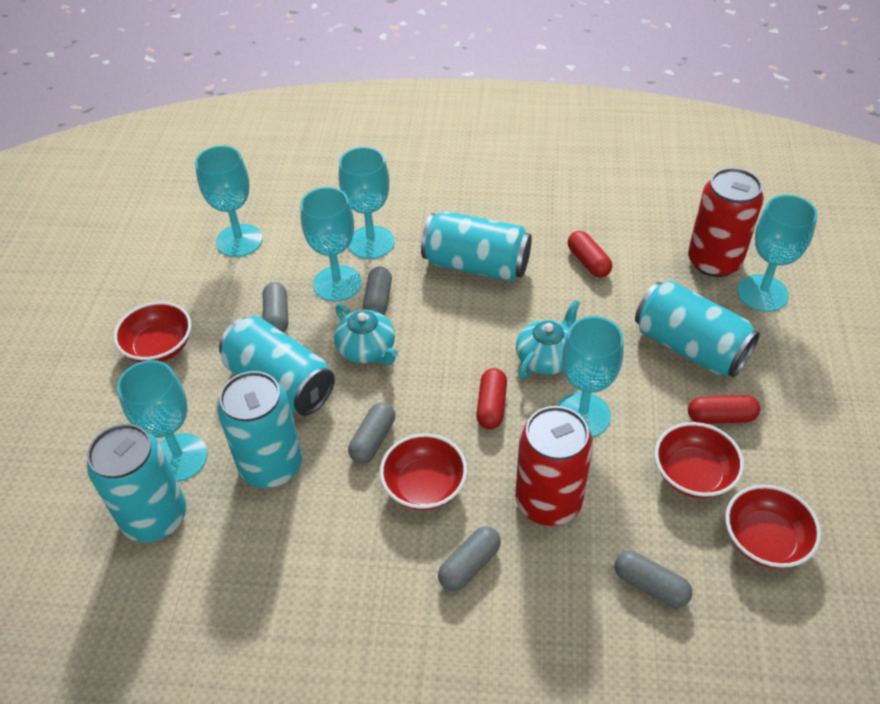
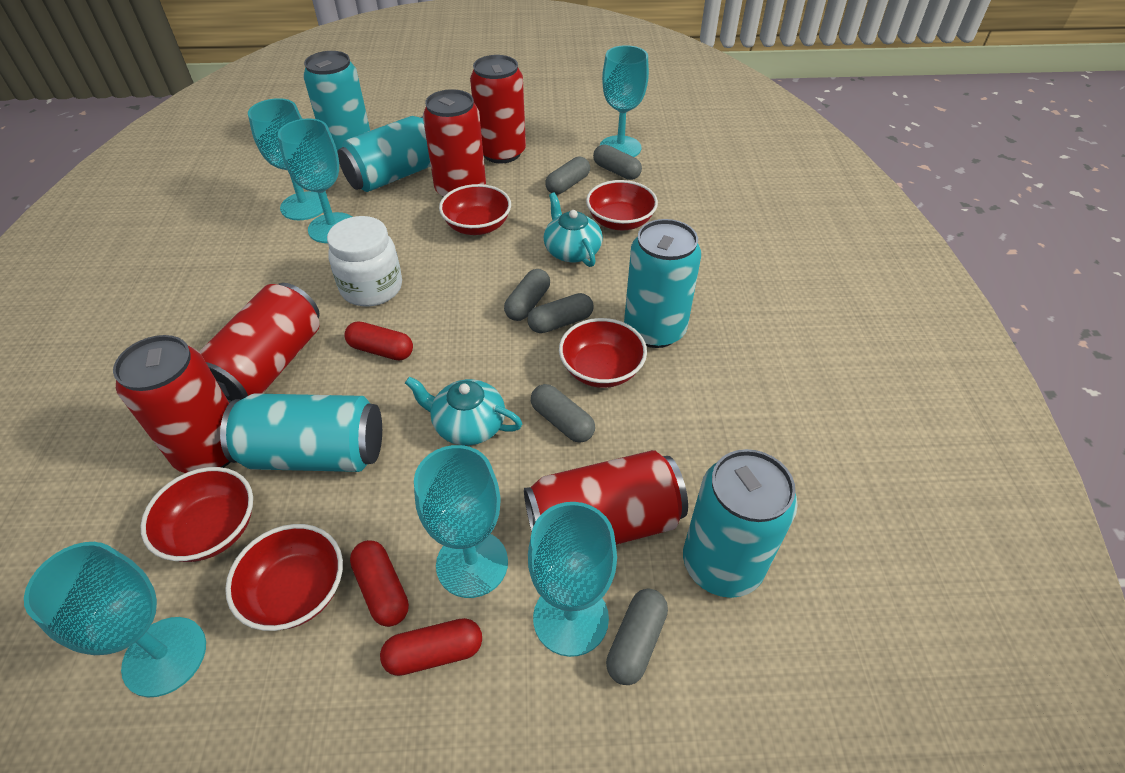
grey capsule: 5 -> 6
red bowl: 4 -> 5
red can: 2 -> 5
white jar: 0 -> 1

